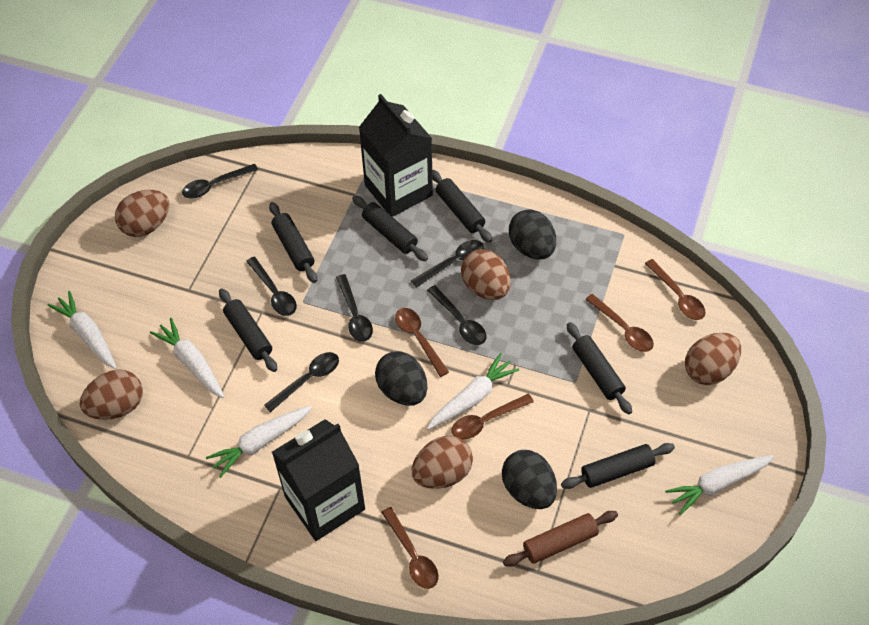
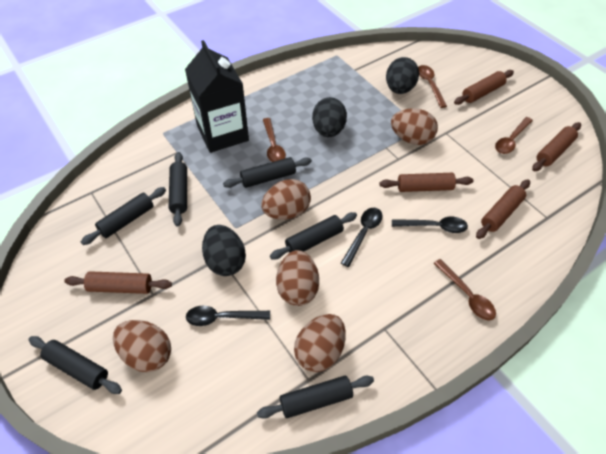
black carton: 2 -> 1
black spoon: 6 -> 3
brown rolling pin: 1 -> 5
brown spoon: 5 -> 4
white carrot: 5 -> 0

